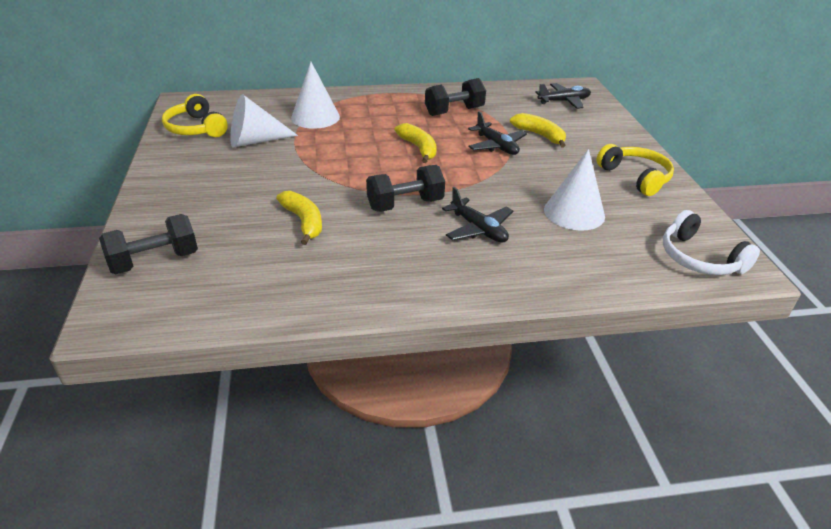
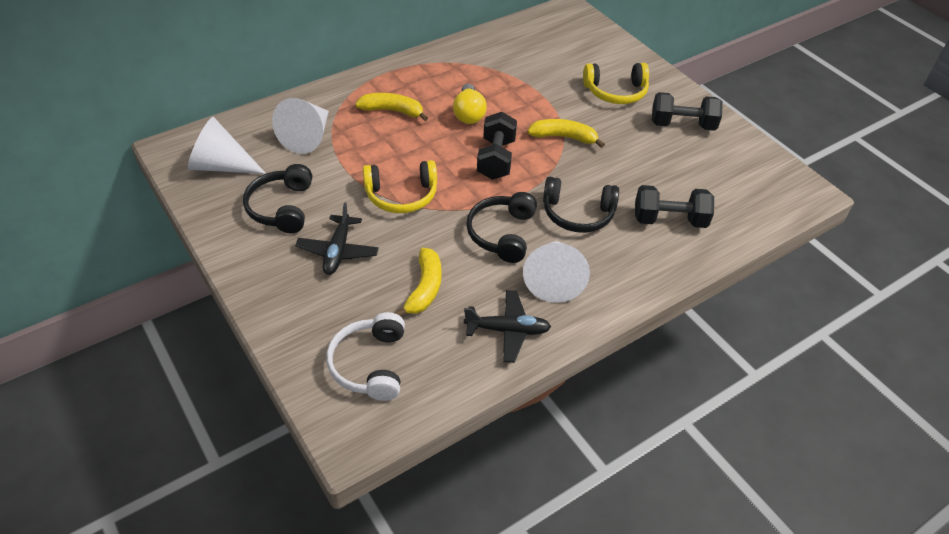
black headphones: 0 -> 3
black plane: 3 -> 2
yellow light bulb: 0 -> 1

